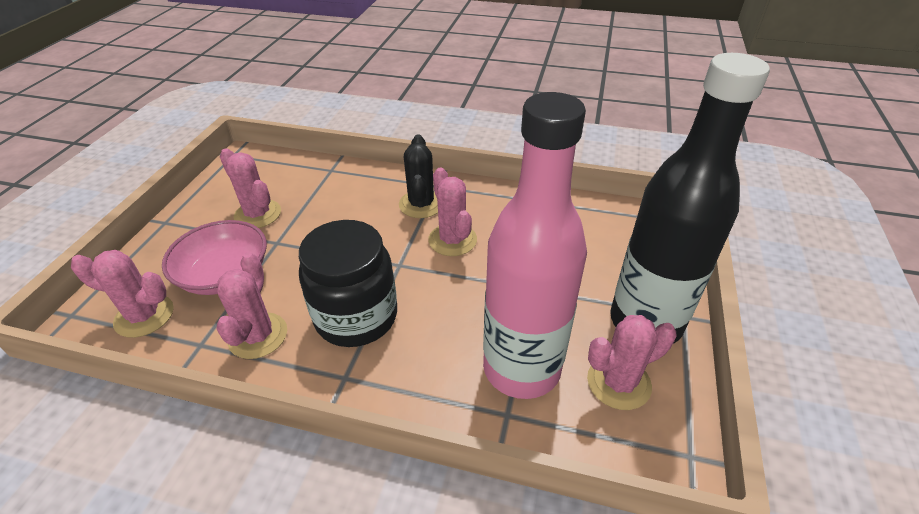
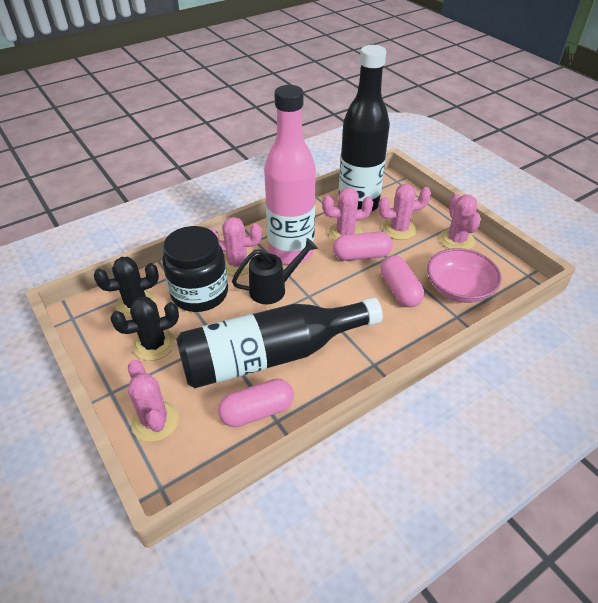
black bottle: 1 -> 2
black cactus: 1 -> 2
black watering can: 0 -> 1
pink capsule: 0 -> 3

